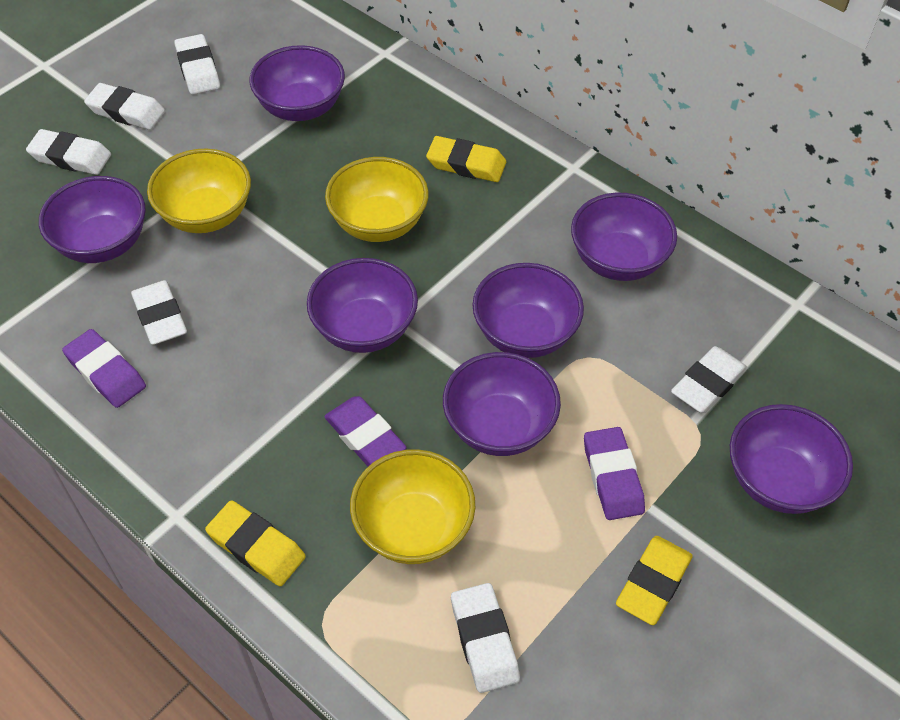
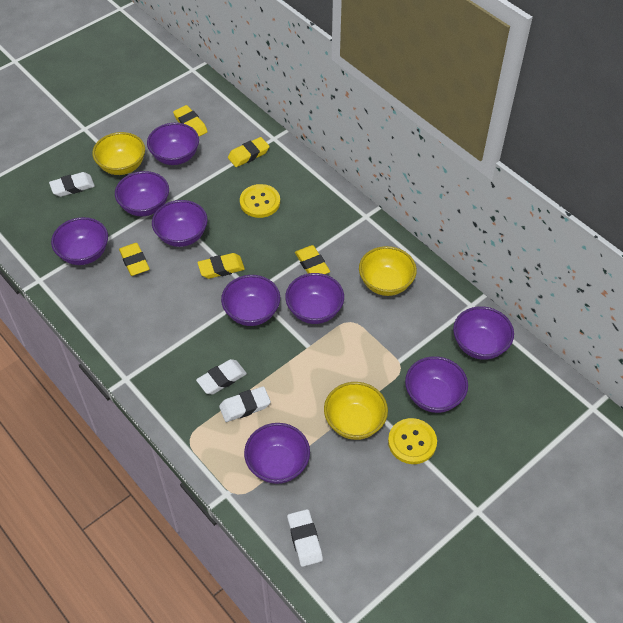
purple bowl: 7 -> 9
purple eraser: 3 -> 0
white eraser: 6 -> 4
yellow button: 0 -> 2
yellow eraser: 3 -> 5

